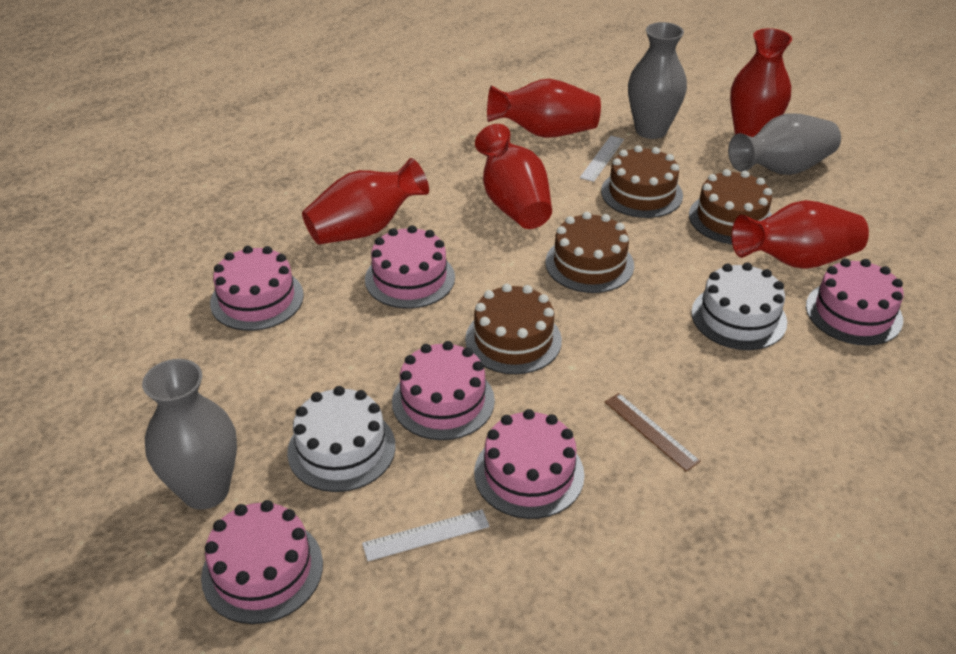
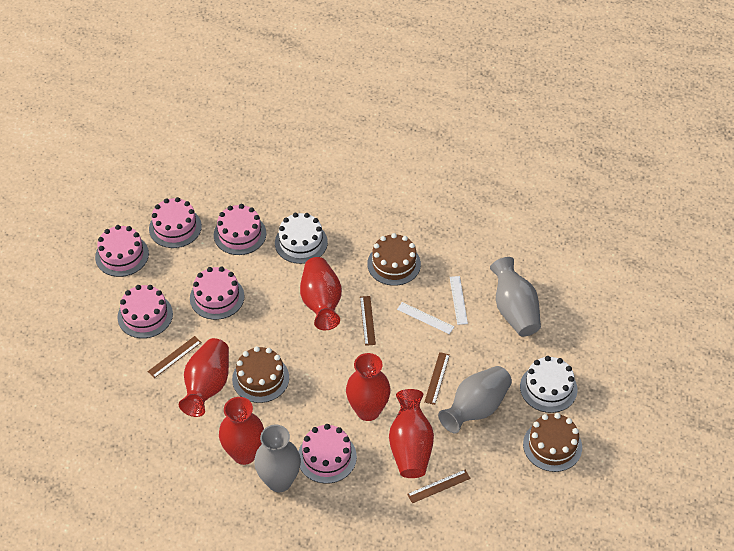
brown cake: 4 -> 3
brown ruler: 1 -> 4

